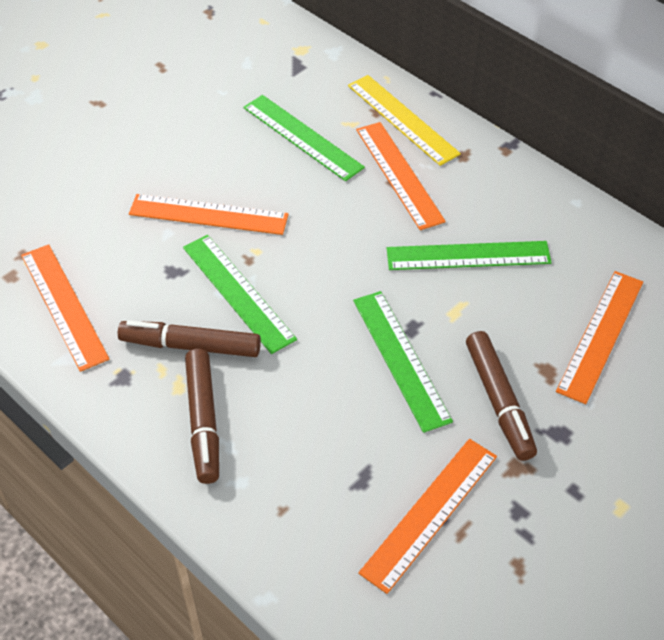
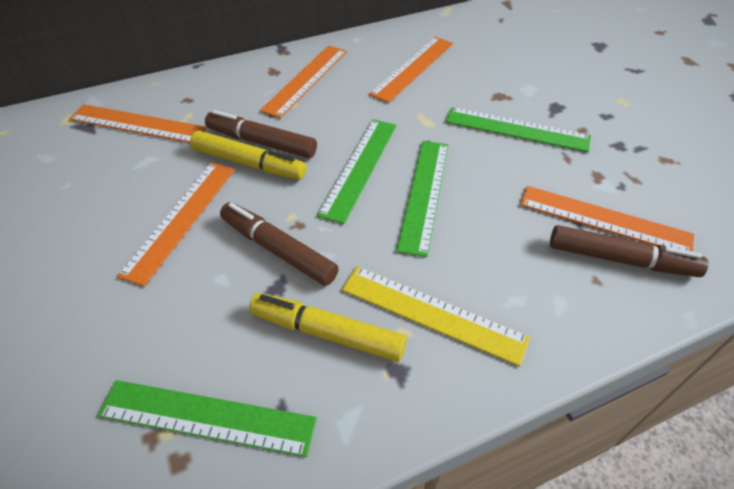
yellow marker: 0 -> 2

